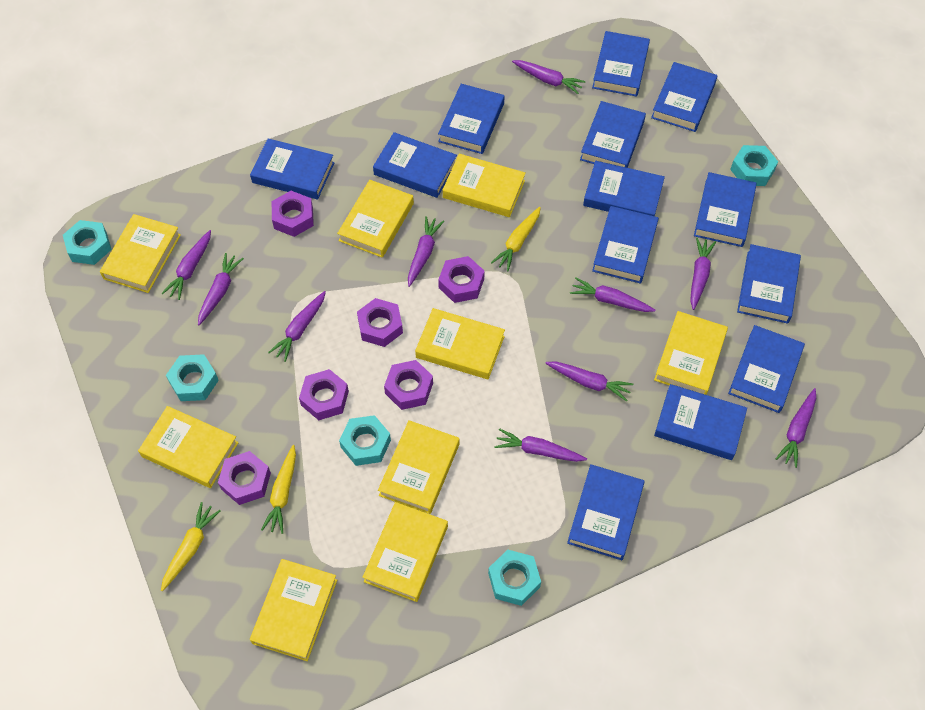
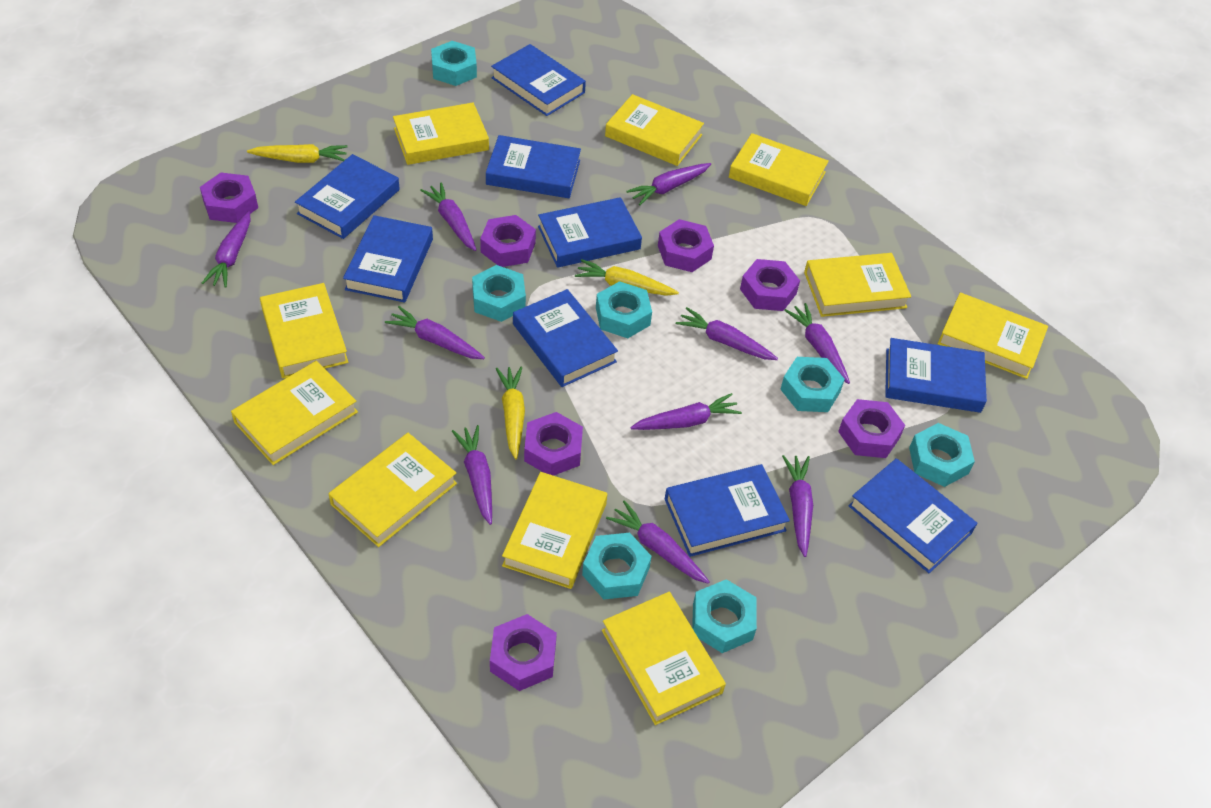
blue book: 13 -> 9
purple nut: 6 -> 7
turquoise nut: 5 -> 7
yellow book: 9 -> 10

